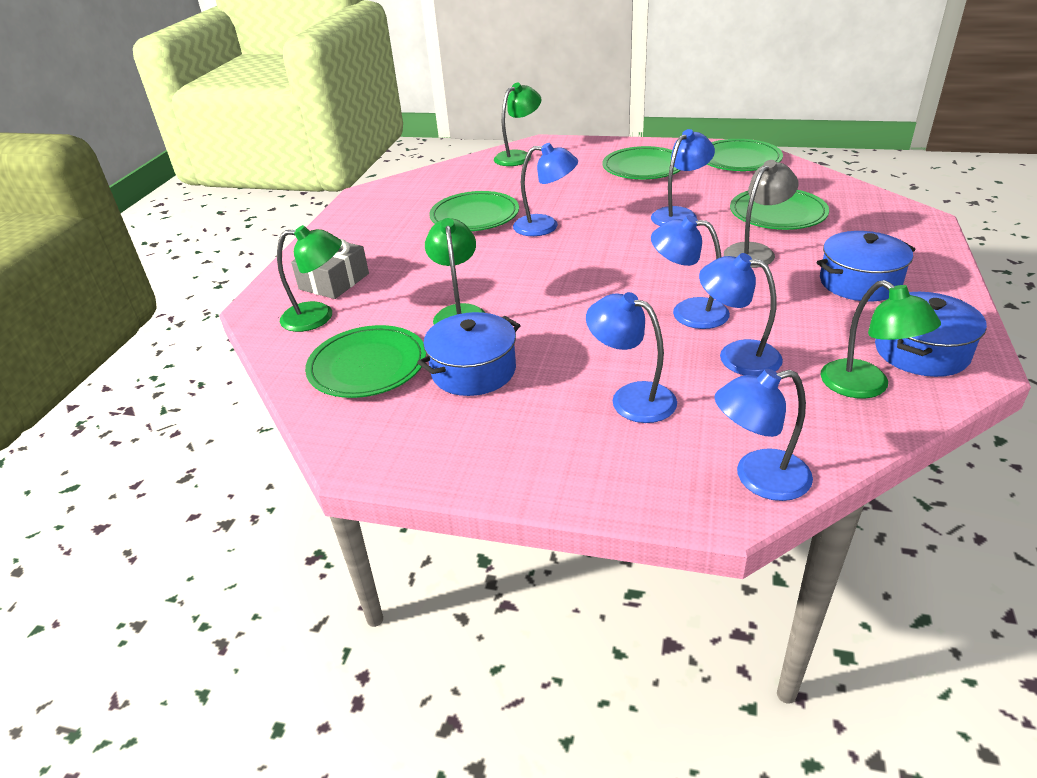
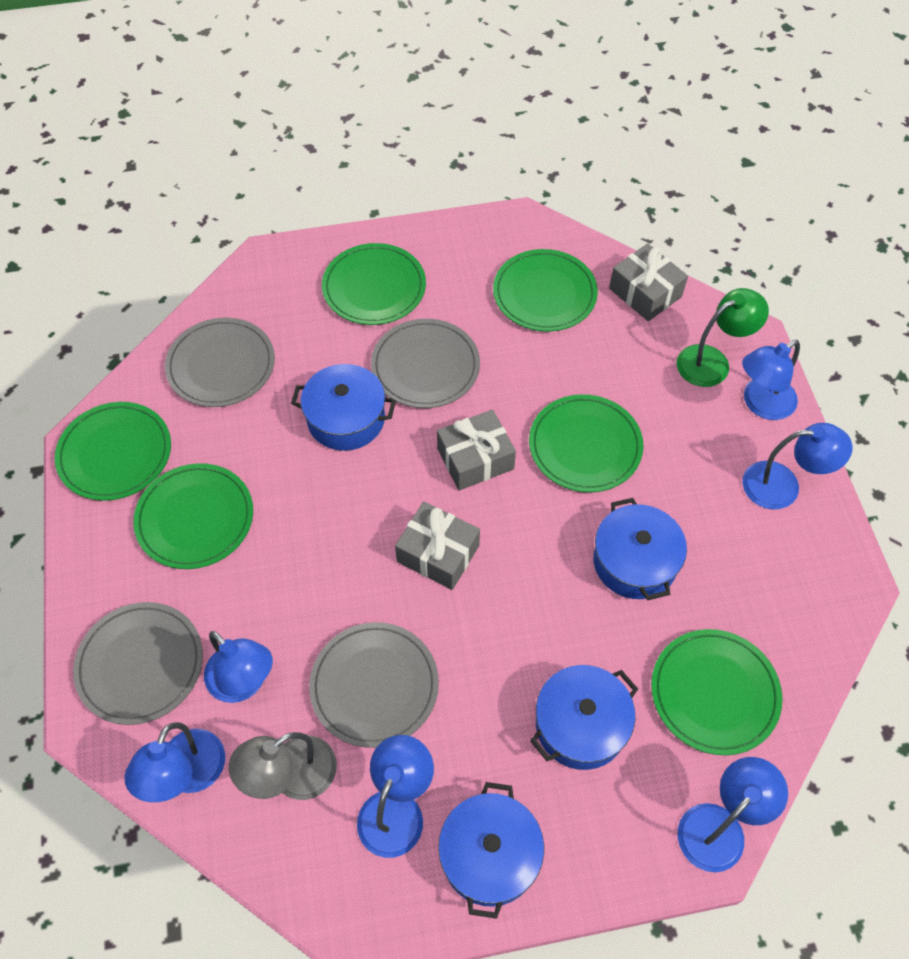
blue pot: 3 -> 4
green lamp: 4 -> 1
green plate: 5 -> 6
grey gift: 1 -> 3
grey plate: 0 -> 4

